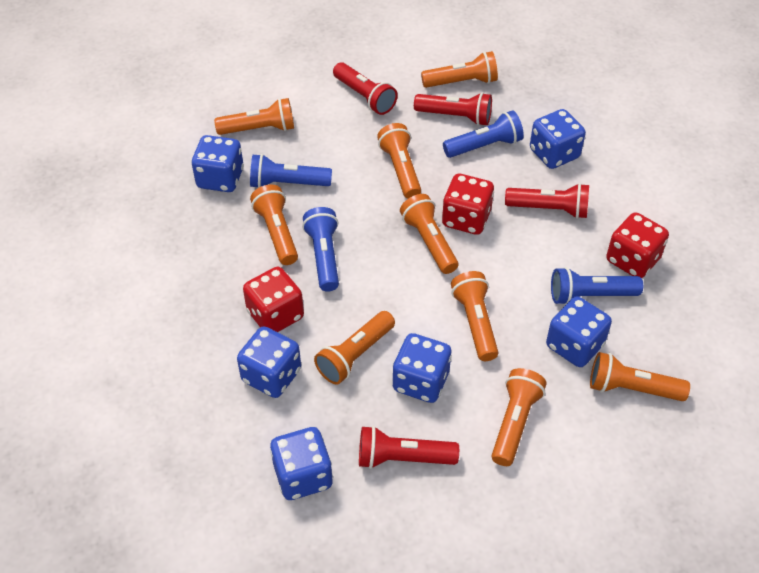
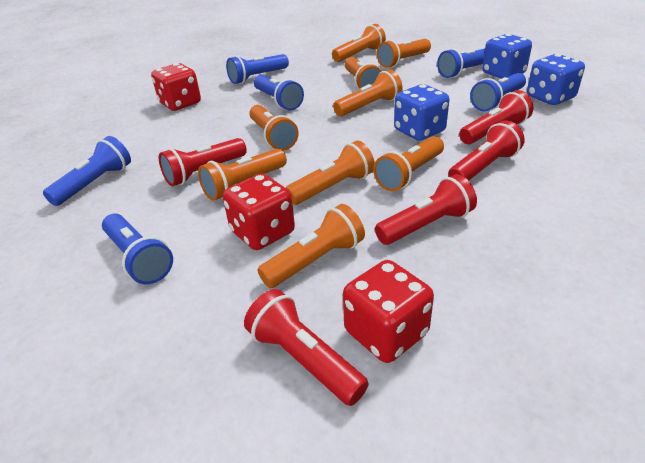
blue dice: 6 -> 3
blue flashlight: 4 -> 6
red flashlight: 4 -> 5

